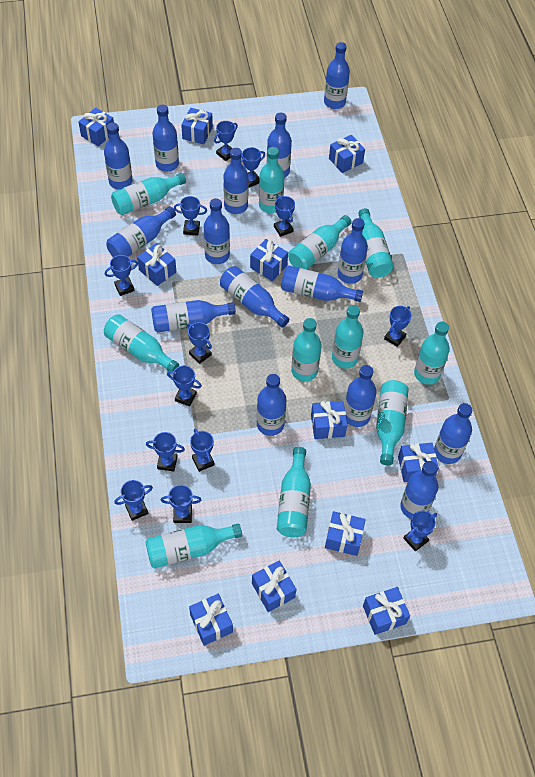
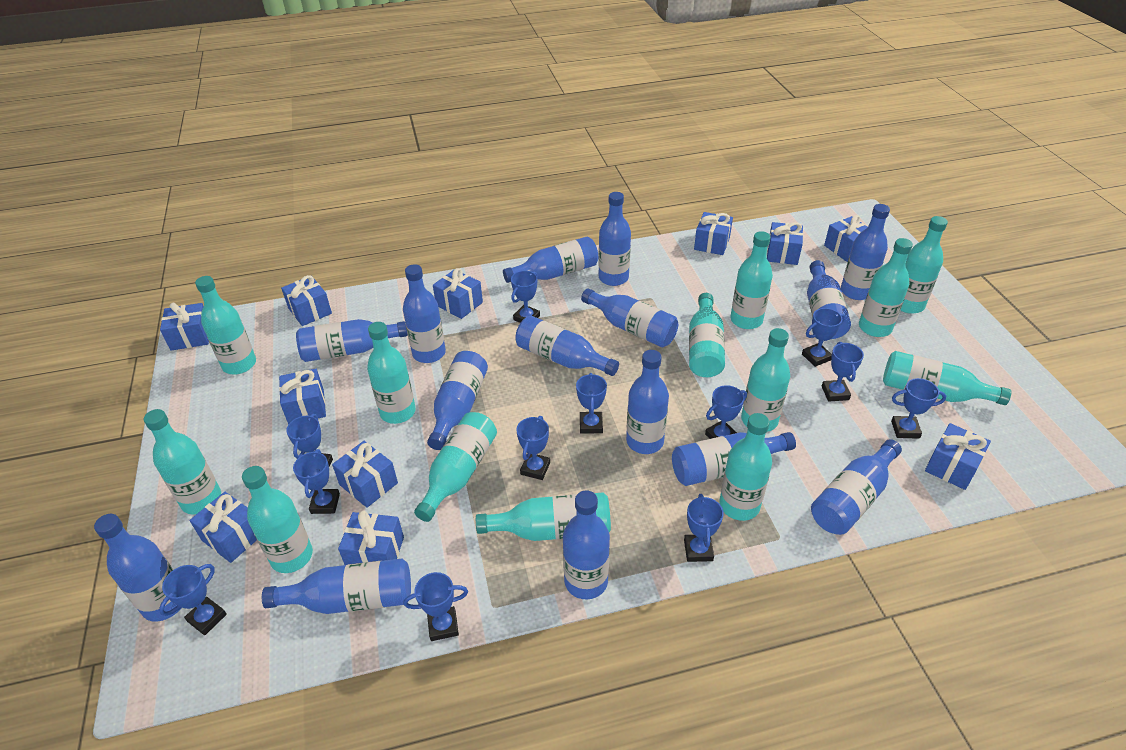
blue trophy: 13 -> 12
turquoise bottle: 11 -> 13

